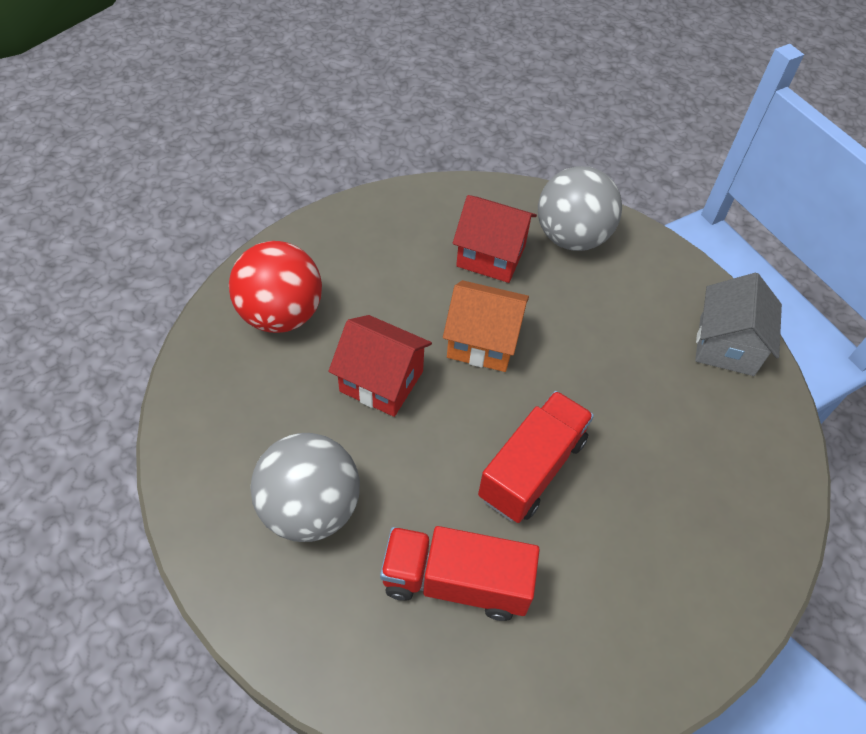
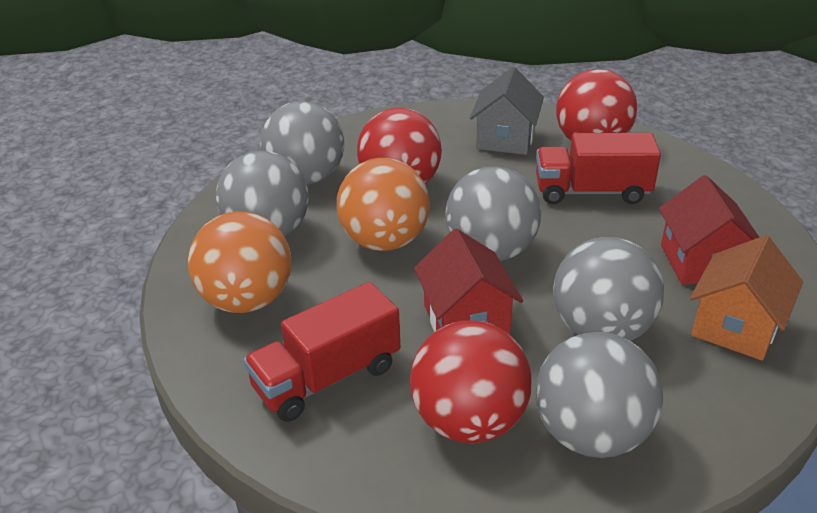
grey ball: 2 -> 5
orange ball: 0 -> 2
red ball: 1 -> 3

